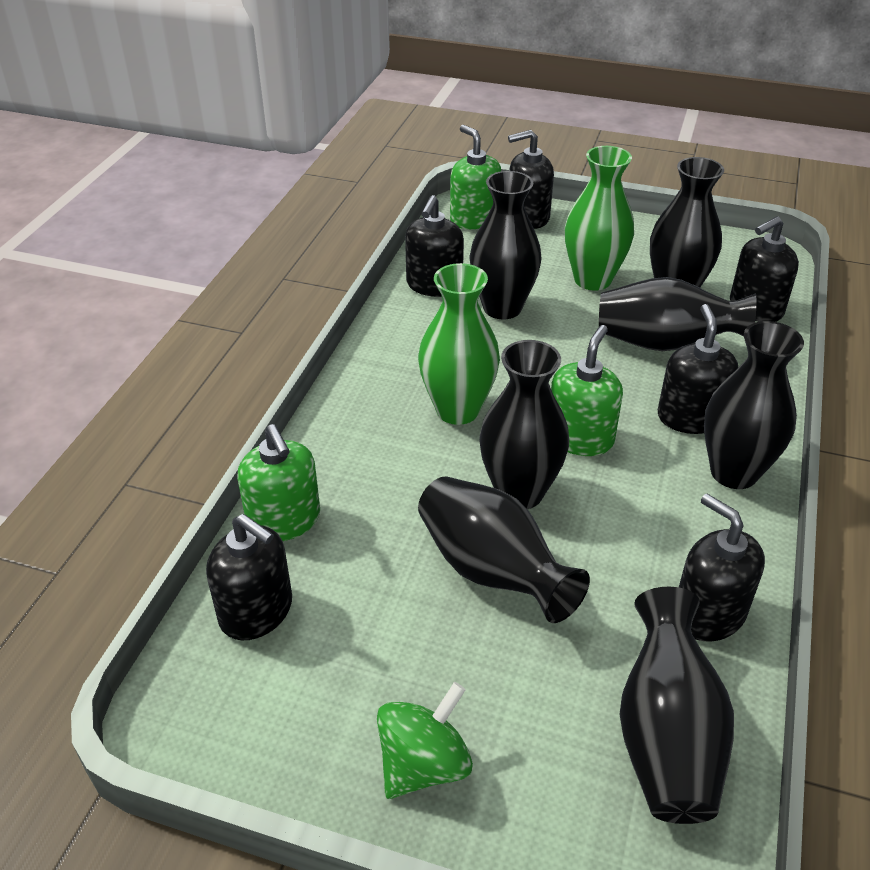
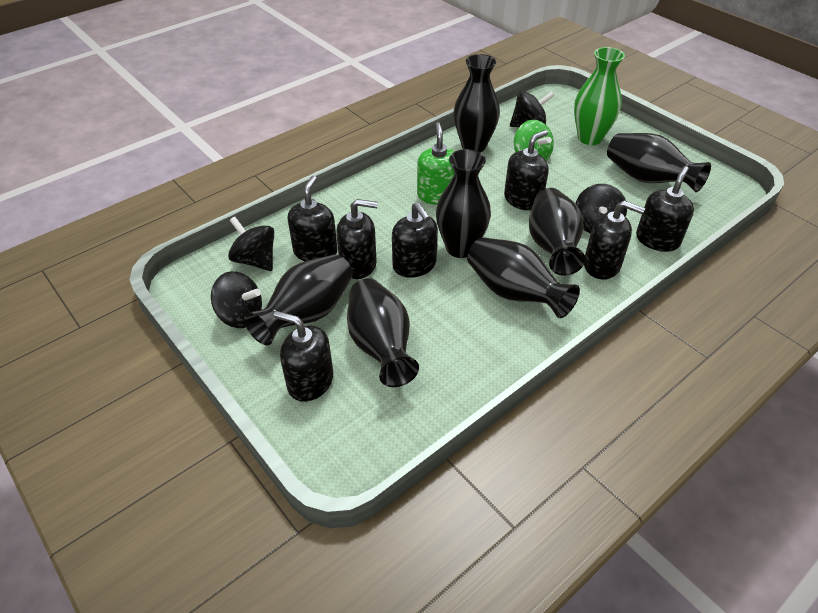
black soap dispenser: 6 -> 7
black spinning top: 0 -> 4
green soap dispenser: 3 -> 1
green vase: 2 -> 1

